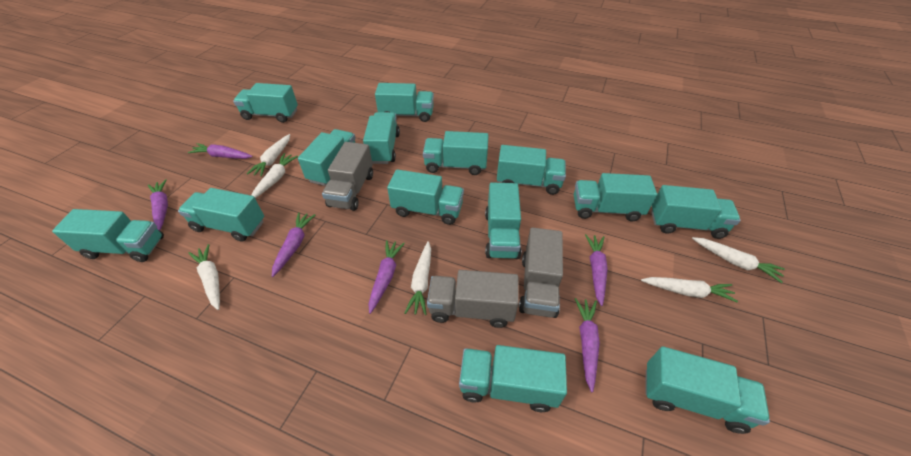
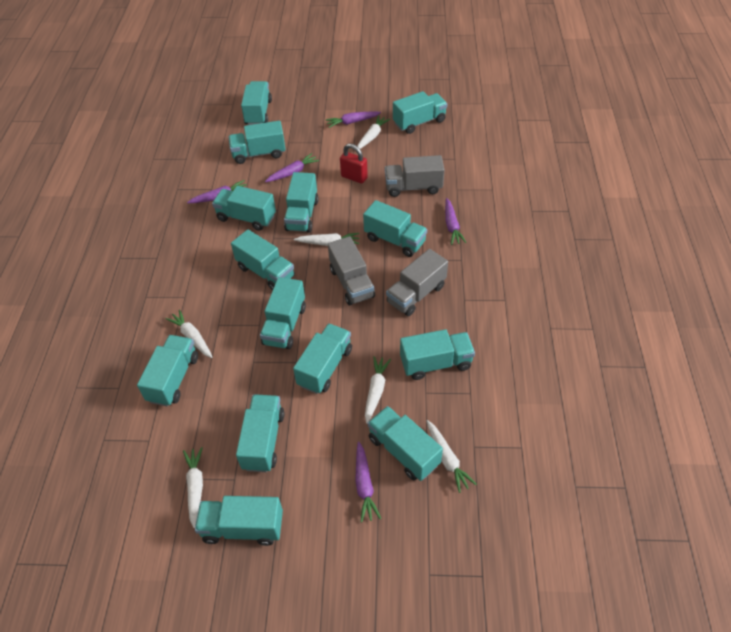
purple carrot: 6 -> 5
red padlock: 0 -> 1

